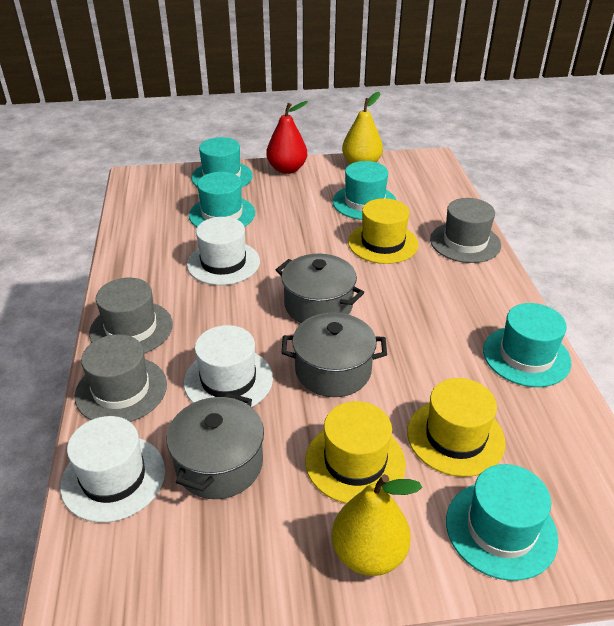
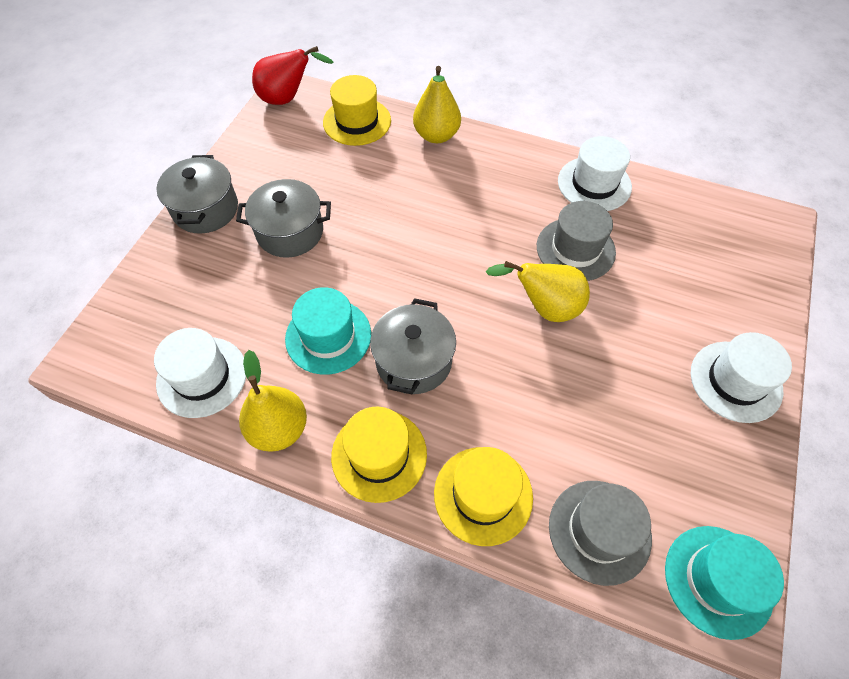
grey hat: 3 -> 2
turquoise hat: 5 -> 2
yellow pear: 2 -> 3

